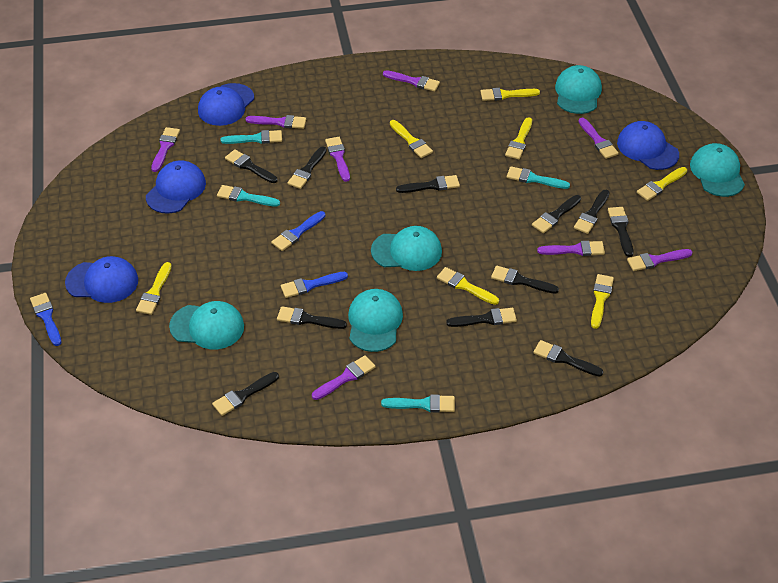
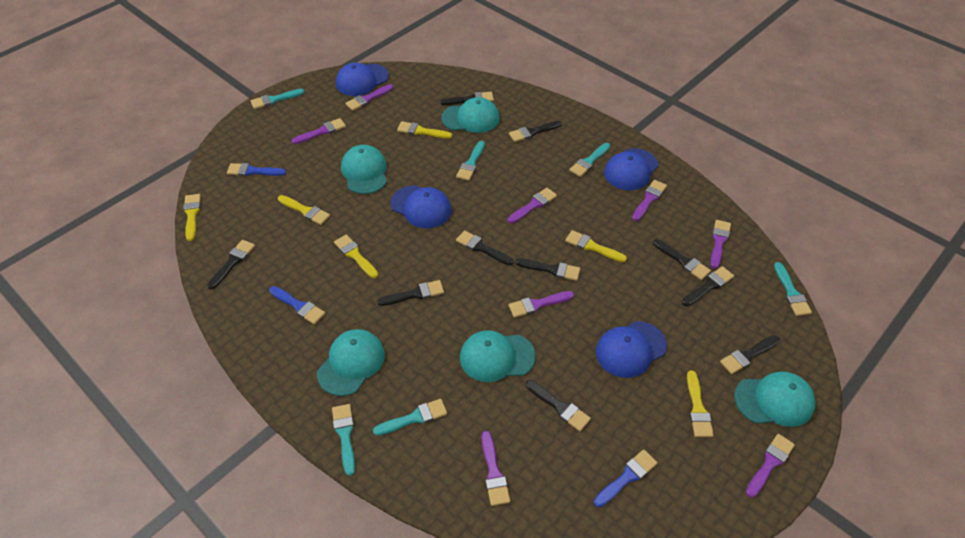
black brush: 11 -> 10
turquoise brush: 4 -> 6
yellow brush: 7 -> 6

